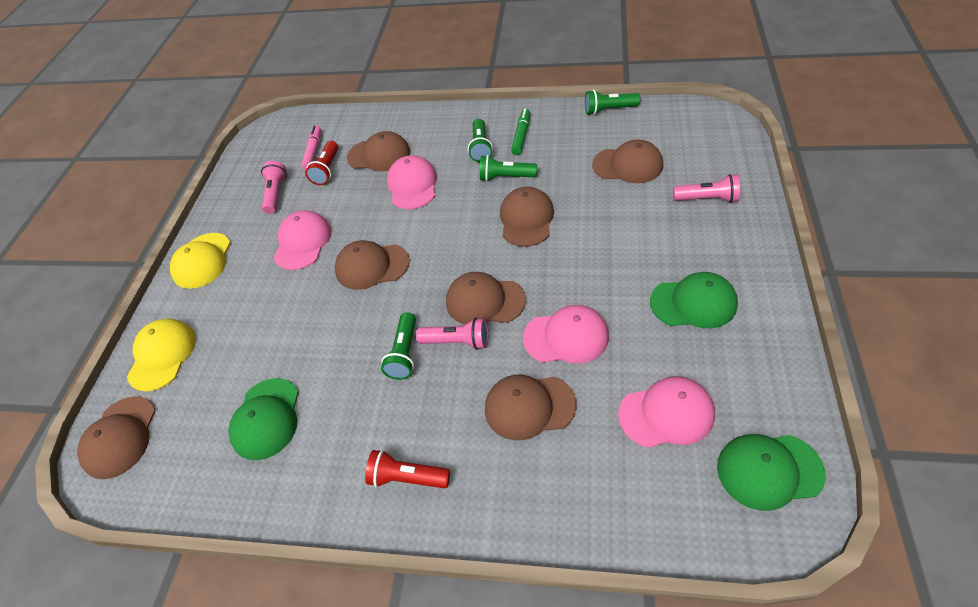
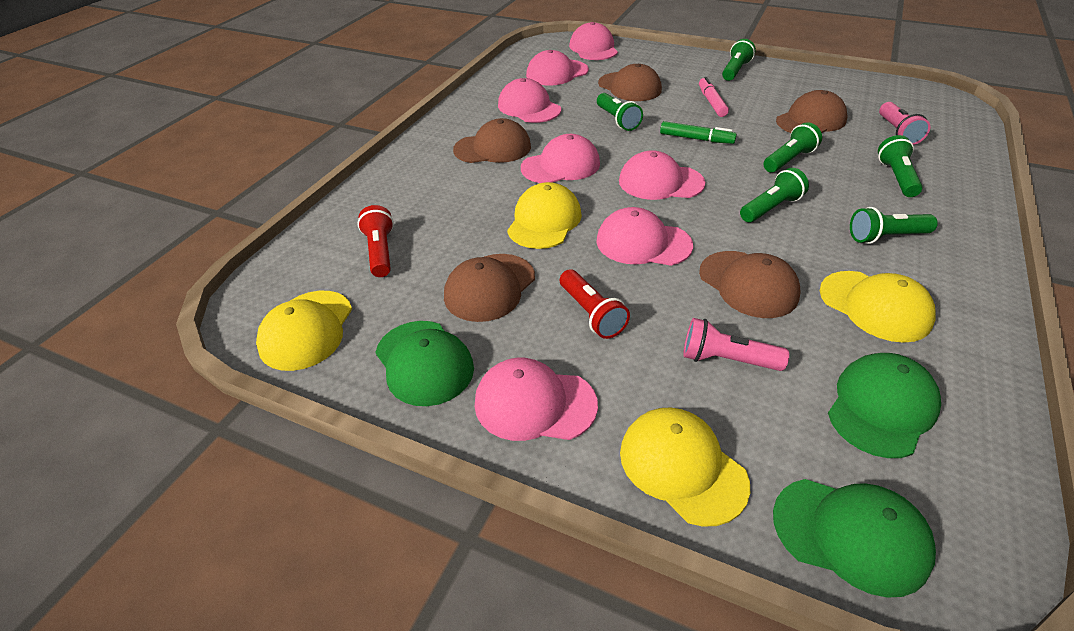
brown cap: 7 -> 5
green flashlight: 4 -> 6
pink cap: 4 -> 7
pink flashlight: 3 -> 2
yellow cap: 2 -> 4

